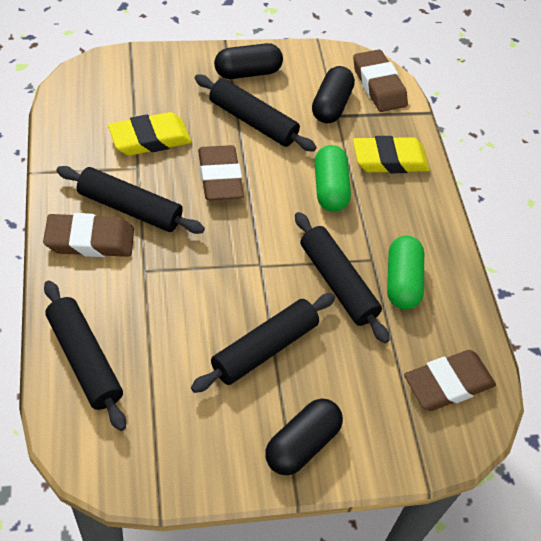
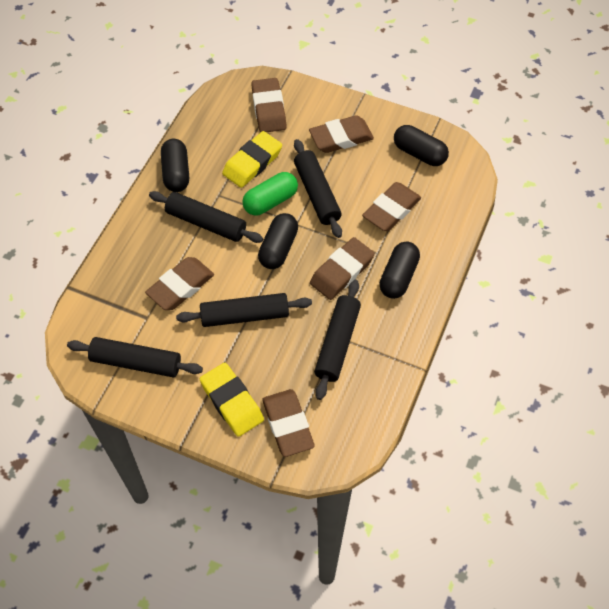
black capsule: 3 -> 4
brown eraser: 4 -> 6
green capsule: 2 -> 1

